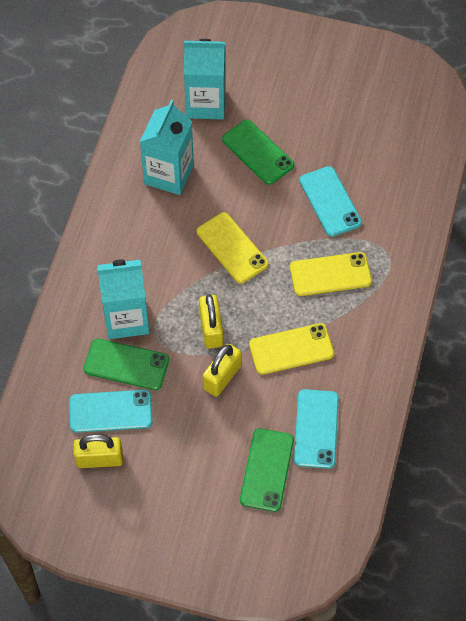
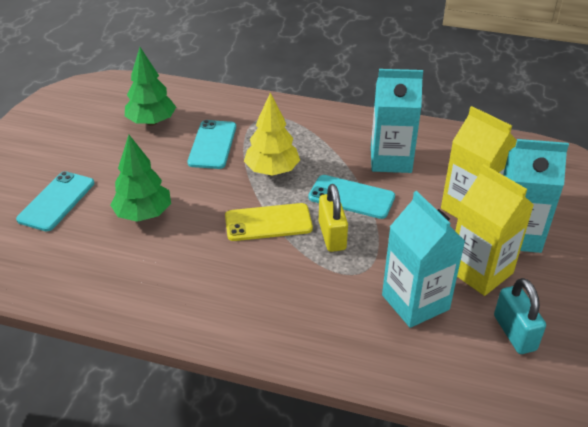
green phone: 3 -> 0
green tree: 0 -> 2
turquoise padlock: 0 -> 1
yellow carton: 0 -> 2
yellow padlock: 3 -> 1
yellow phone: 3 -> 1
yellow tree: 0 -> 1

